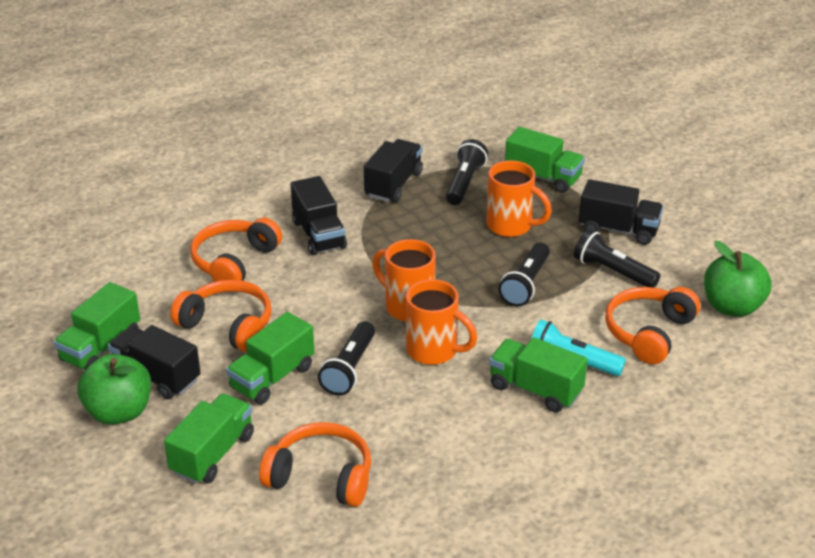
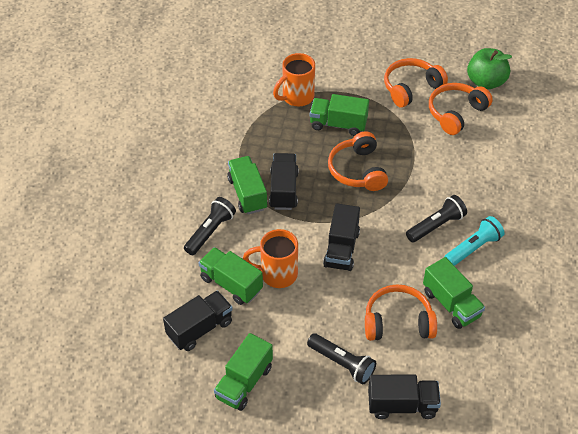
black flashlight: 4 -> 3
green apple: 2 -> 1
orange mug: 3 -> 2

